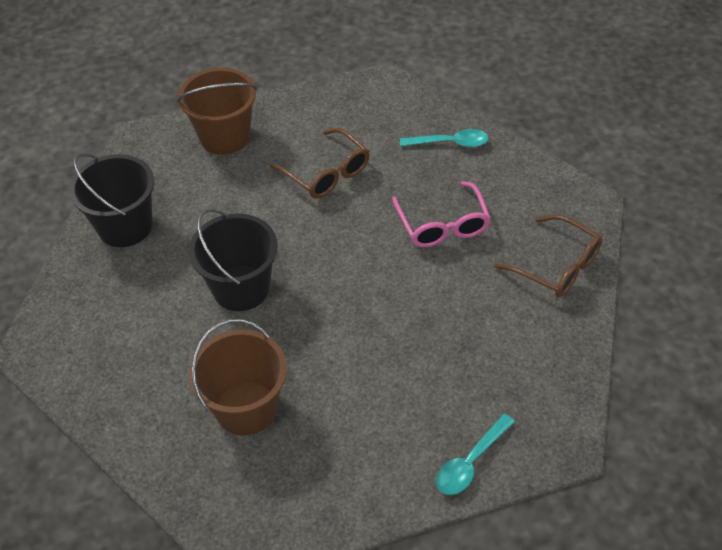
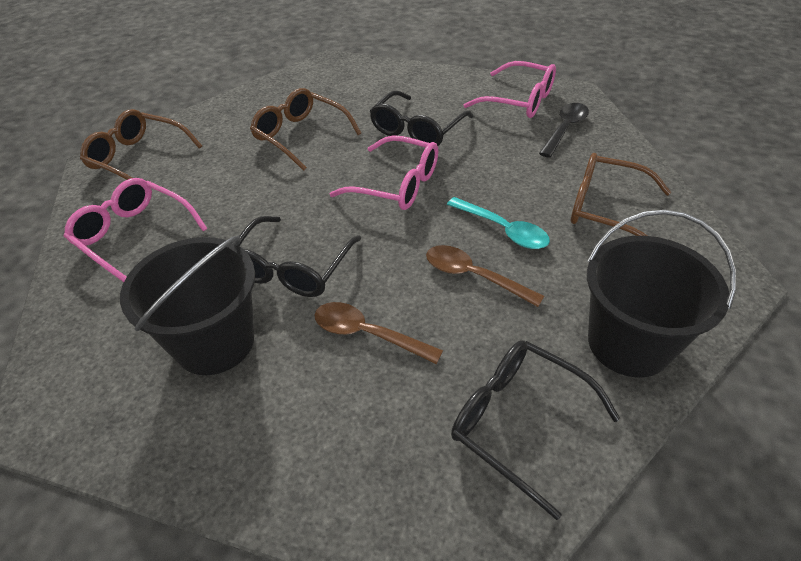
black glasses: 0 -> 3
black spoon: 0 -> 1
brown bucket: 2 -> 0
brown glasses: 2 -> 3
brown spoon: 0 -> 2
pink glasses: 1 -> 3
turquoise spoon: 2 -> 1

